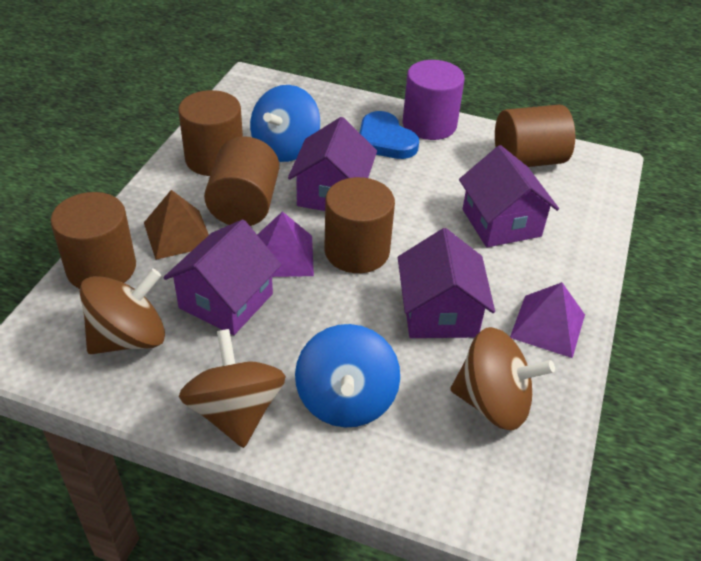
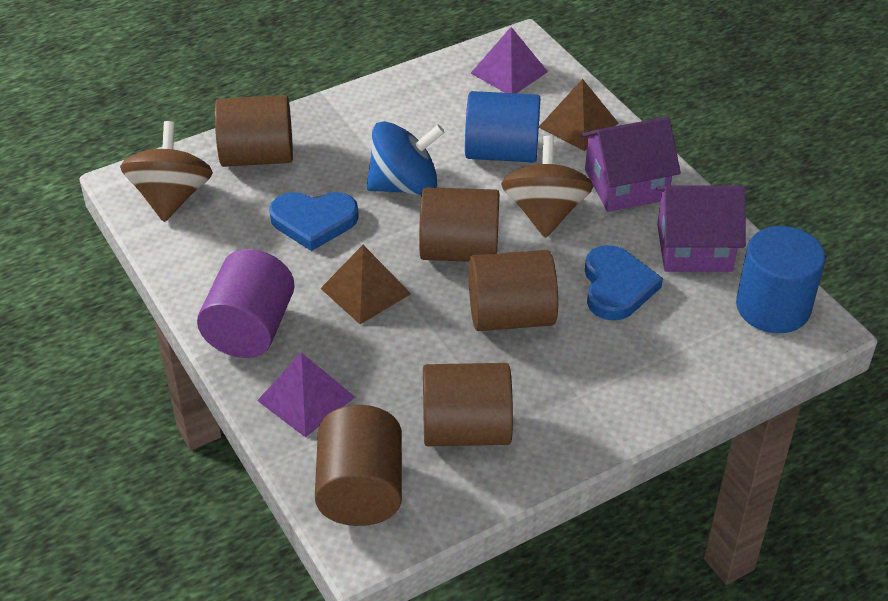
blue cylinder: 0 -> 2
blue heart: 1 -> 2
blue spinning top: 2 -> 1
brown pyramid: 1 -> 2
brown spinning top: 3 -> 2
purple house: 4 -> 2

